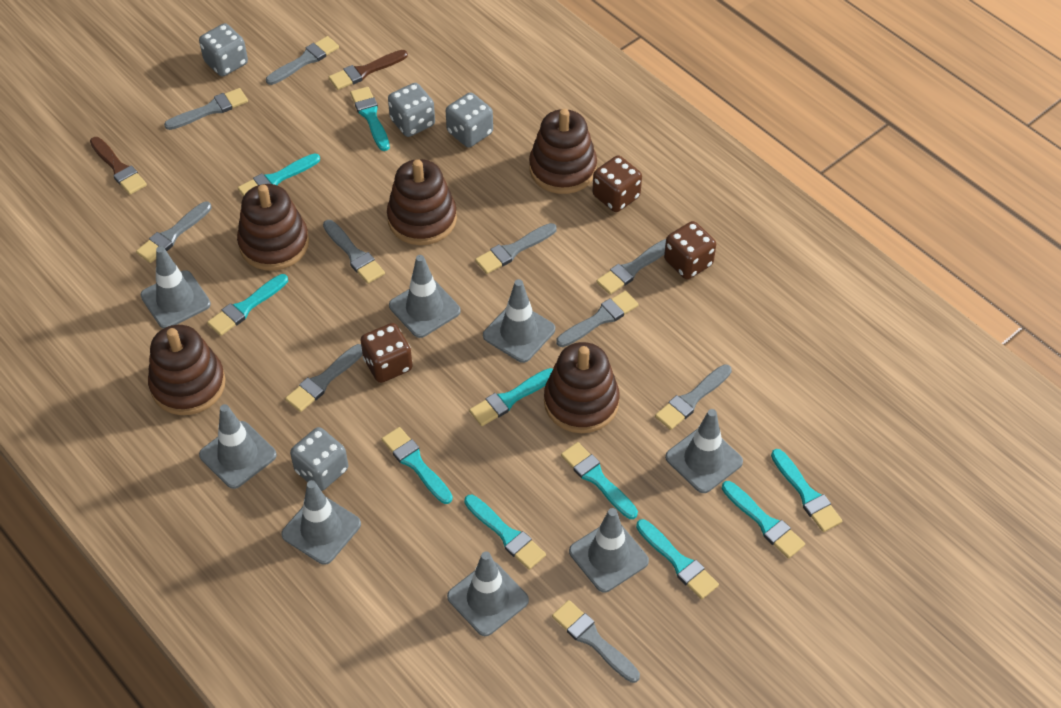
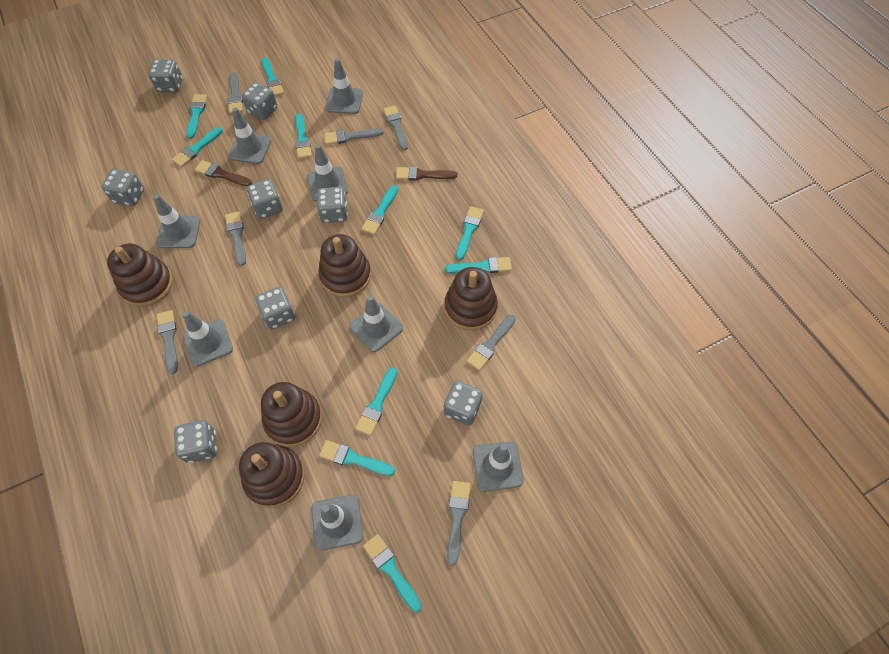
brown dice: 3 -> 0
grey brush: 10 -> 7
grey dice: 4 -> 8

